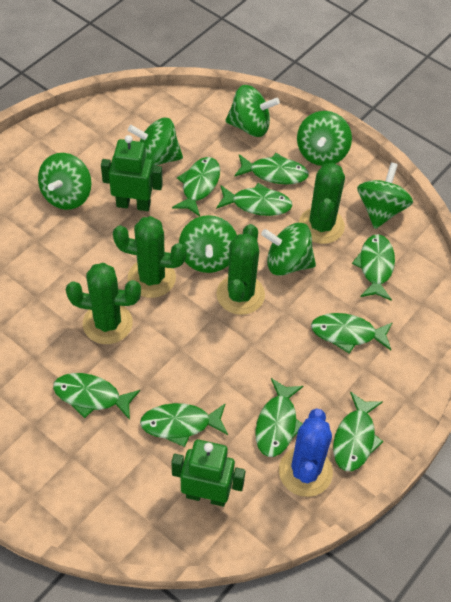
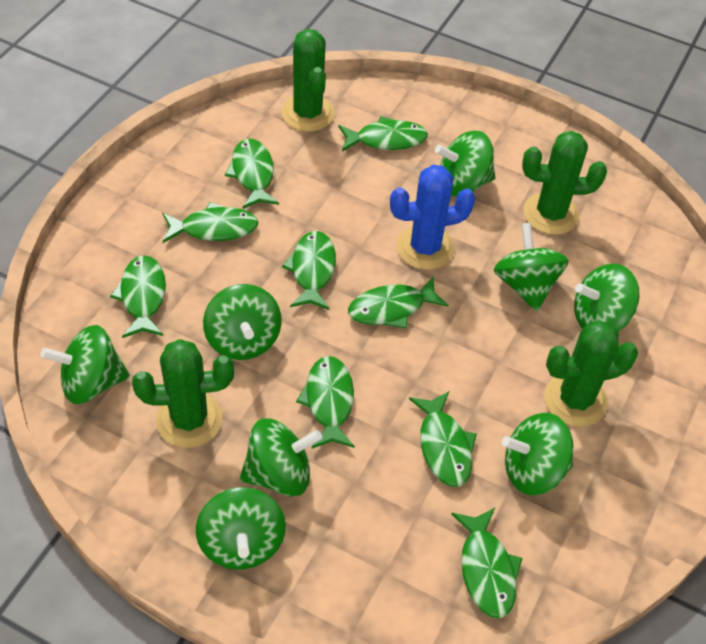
green robot: 2 -> 0
green spinning top: 7 -> 8

